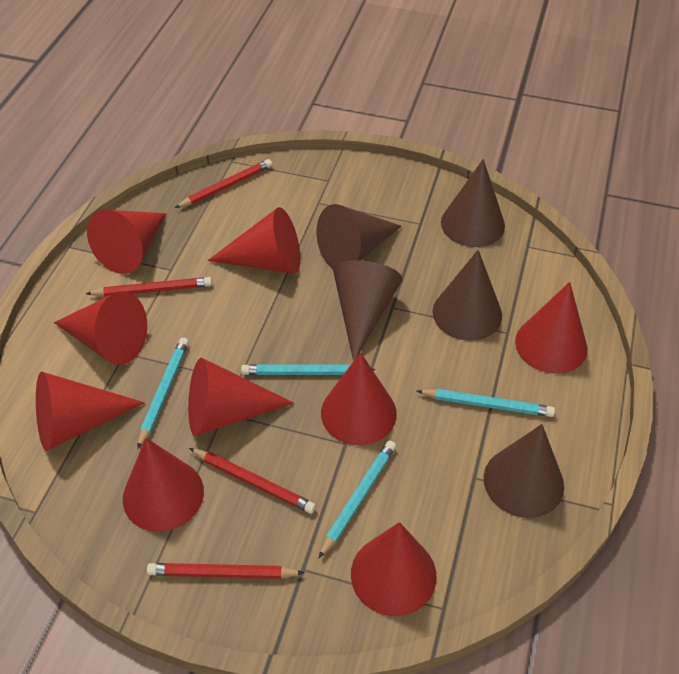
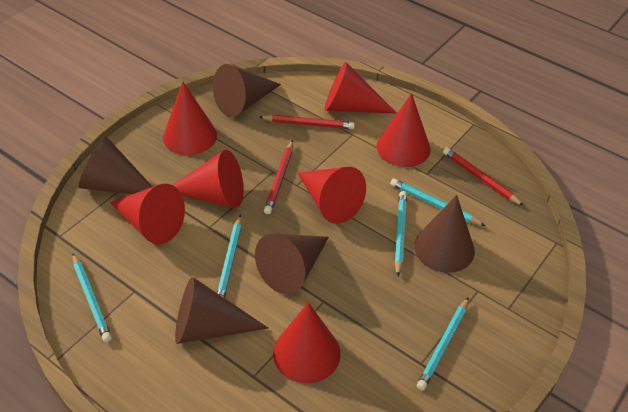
red cone: 9 -> 7
red pencil: 4 -> 3
turquoise pencil: 4 -> 5

